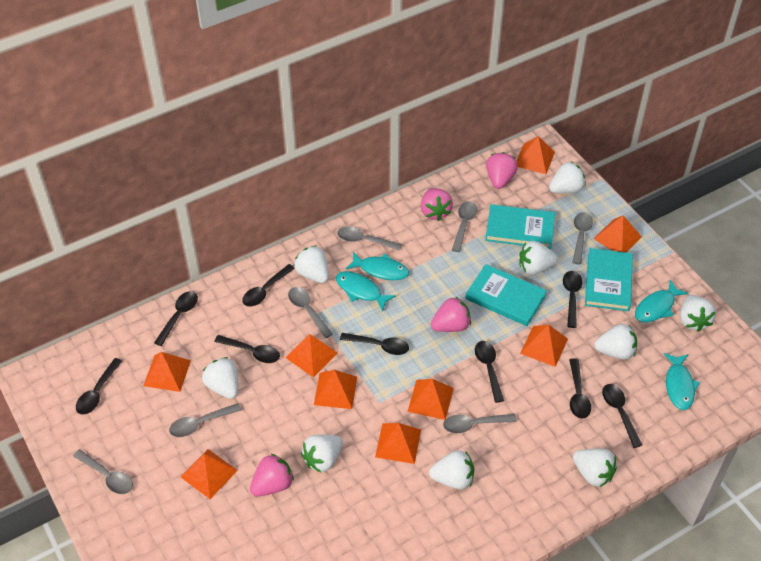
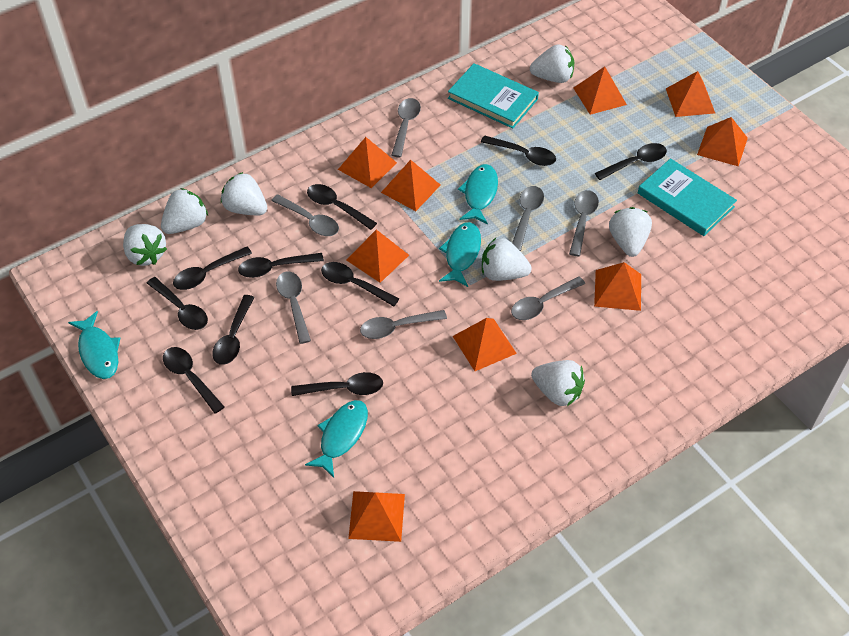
black spoon: 9 -> 10
pink strawberry: 4 -> 0
turquoise book: 3 -> 2
white strawberry: 9 -> 7

